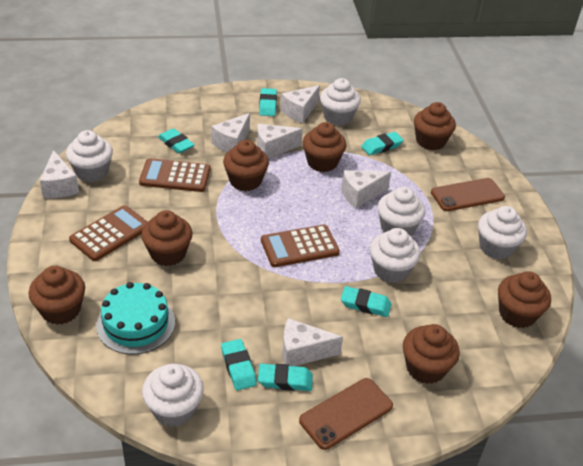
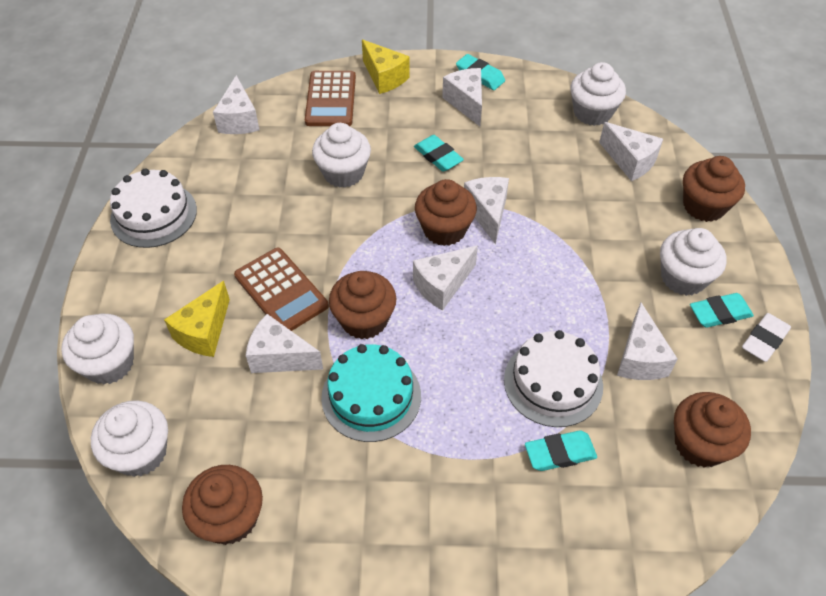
brown calculator: 3 -> 2
brown cupcake: 7 -> 5
brown phone: 2 -> 0
turquoise eraser: 6 -> 4
white cake: 0 -> 2
white cheese: 6 -> 7
white cupcake: 6 -> 5
white eraser: 0 -> 1
yellow cheese: 0 -> 2

